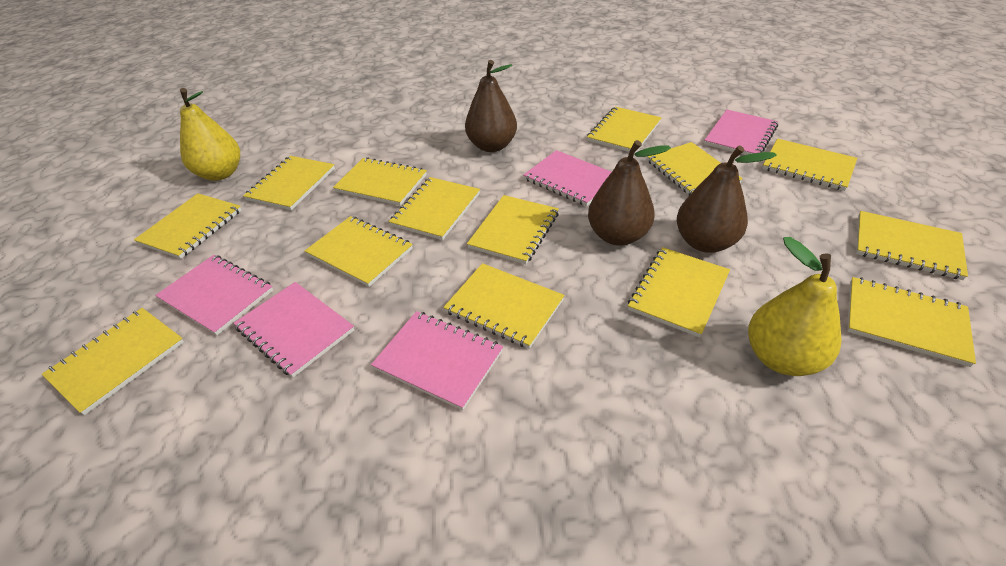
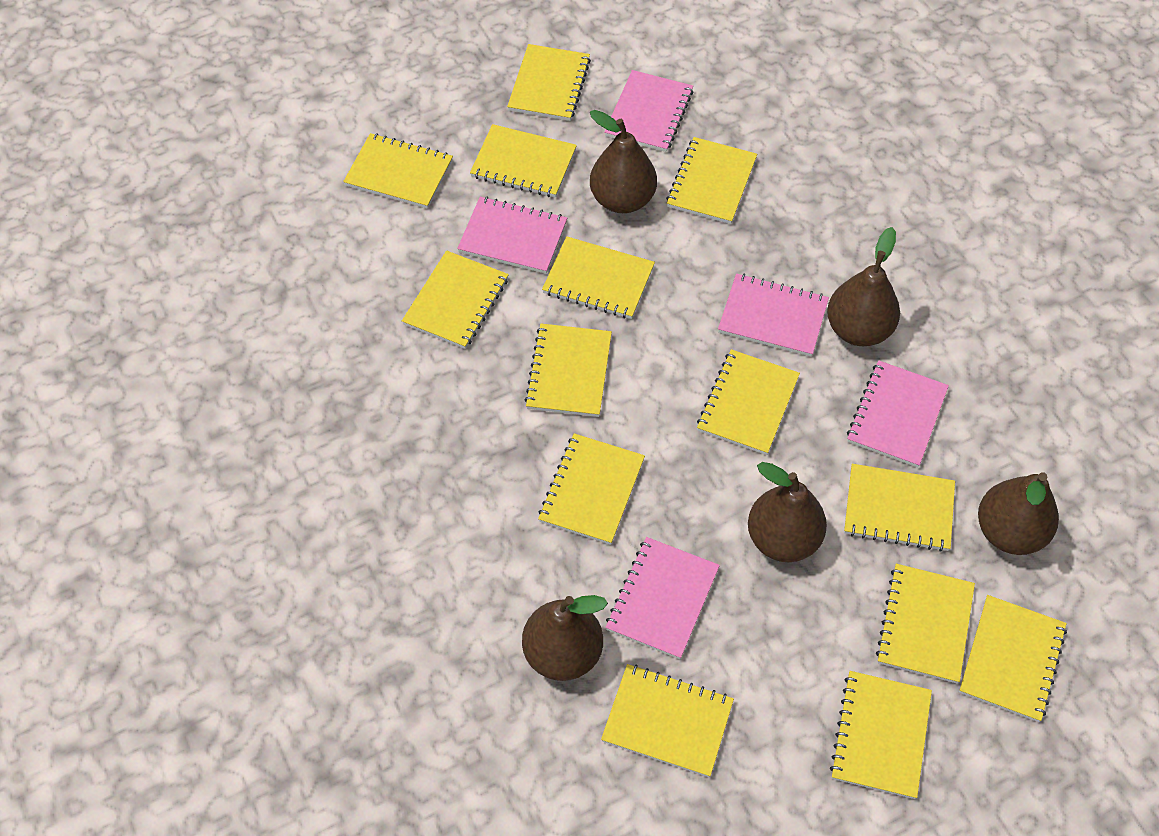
brown pear: 3 -> 5
yellow pear: 2 -> 0

